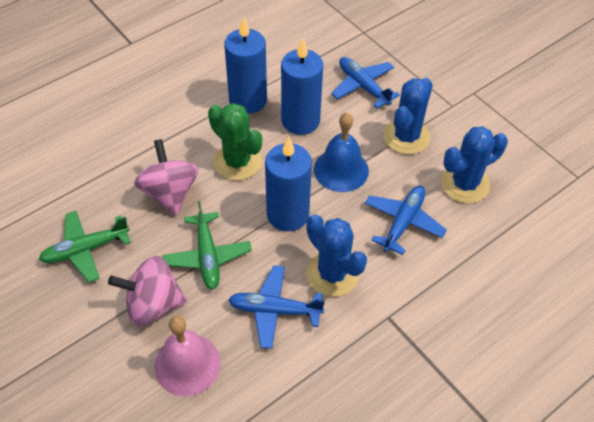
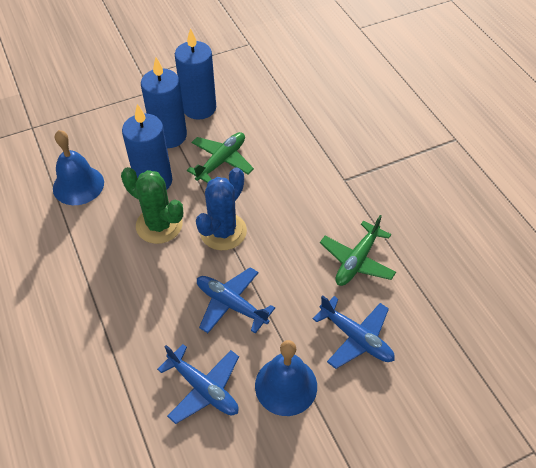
blue bell: 1 -> 2
blue cactus: 3 -> 1
pink bell: 1 -> 0
pink spinning top: 2 -> 0

